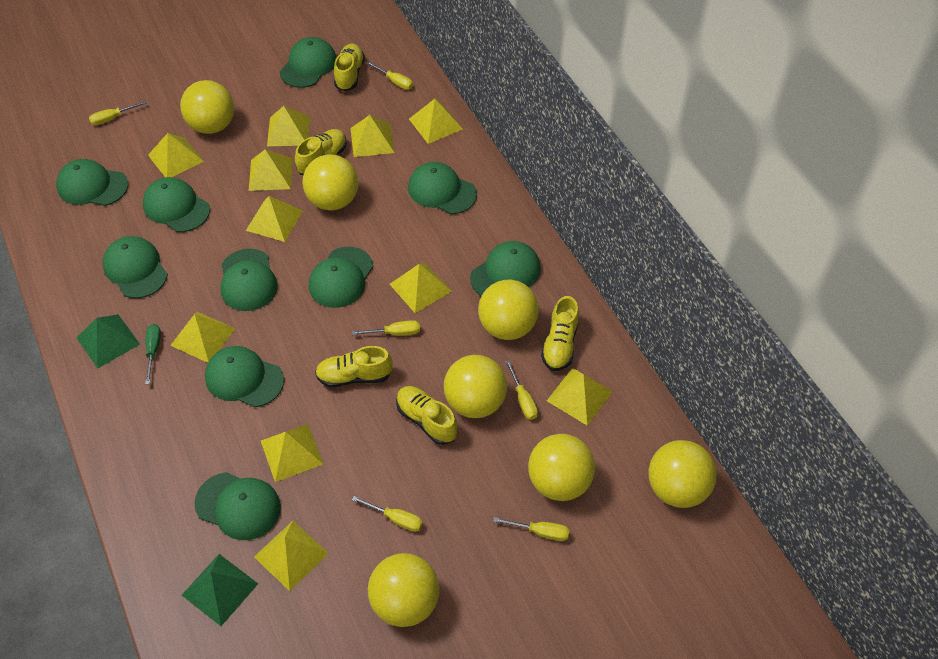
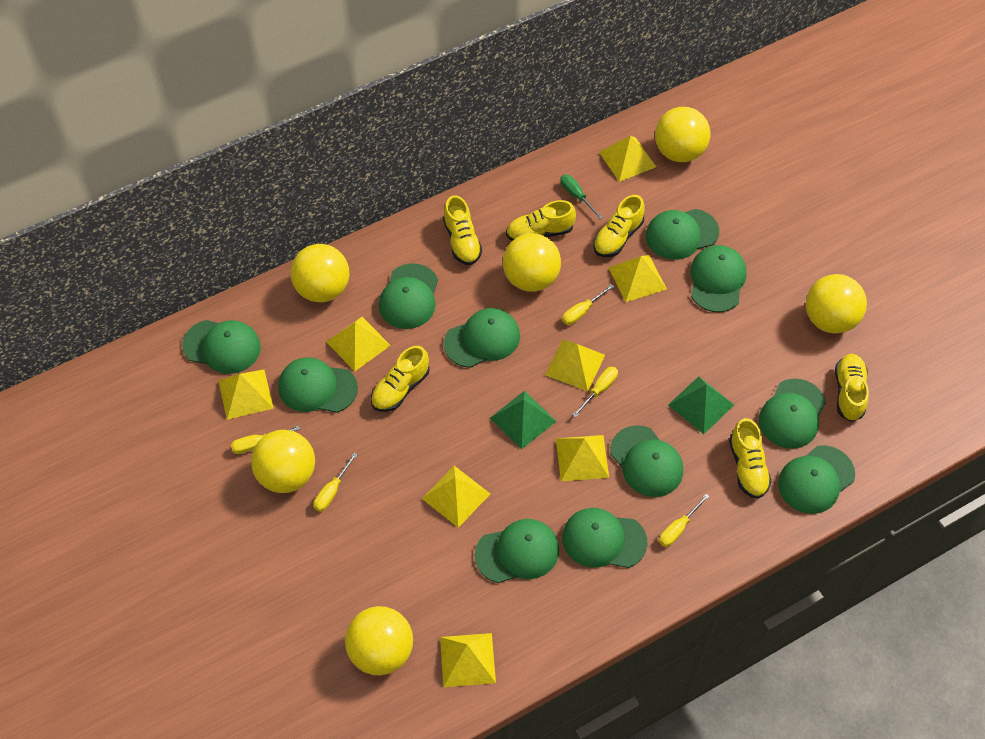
green cap: 10 -> 11
yellow ball: 7 -> 6
yellow pyramid: 11 -> 8
yellow screwdriver: 6 -> 5
yellow shoe: 5 -> 6

